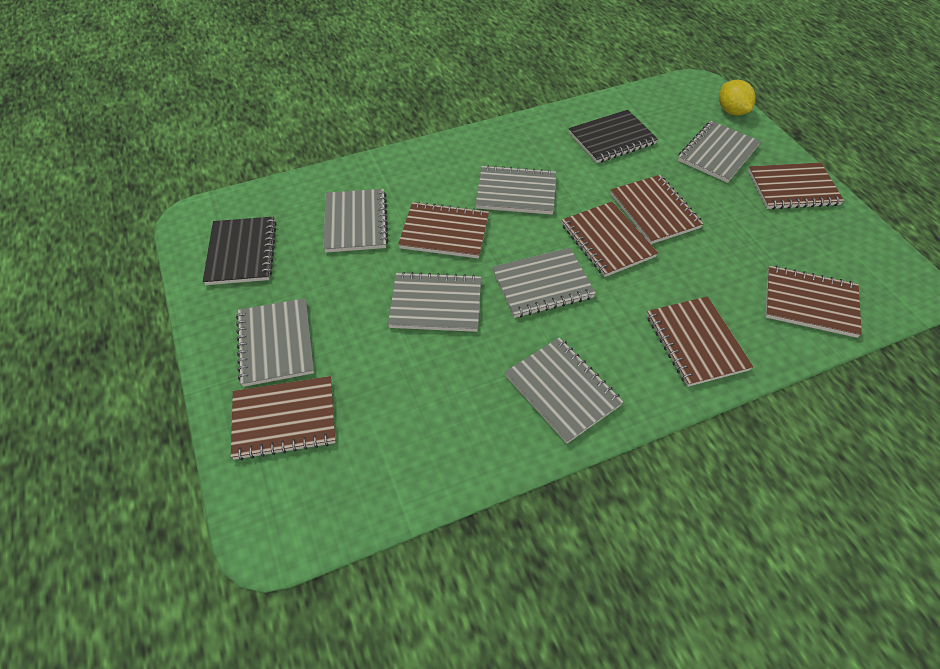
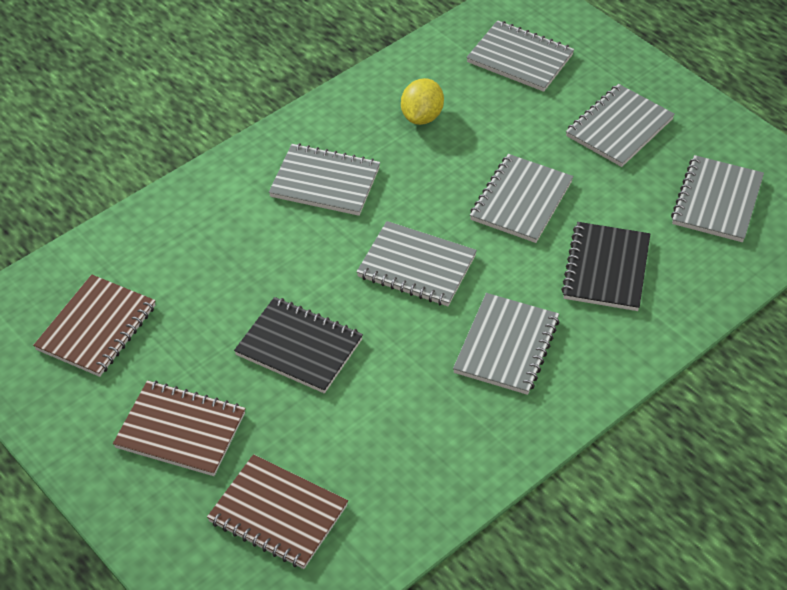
brown notebook: 7 -> 3

